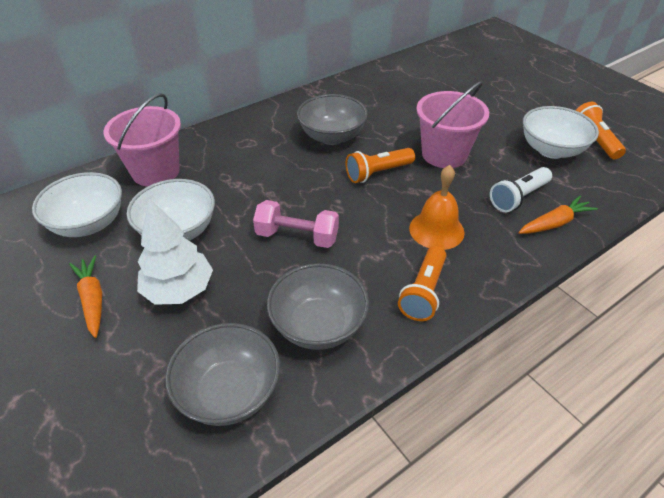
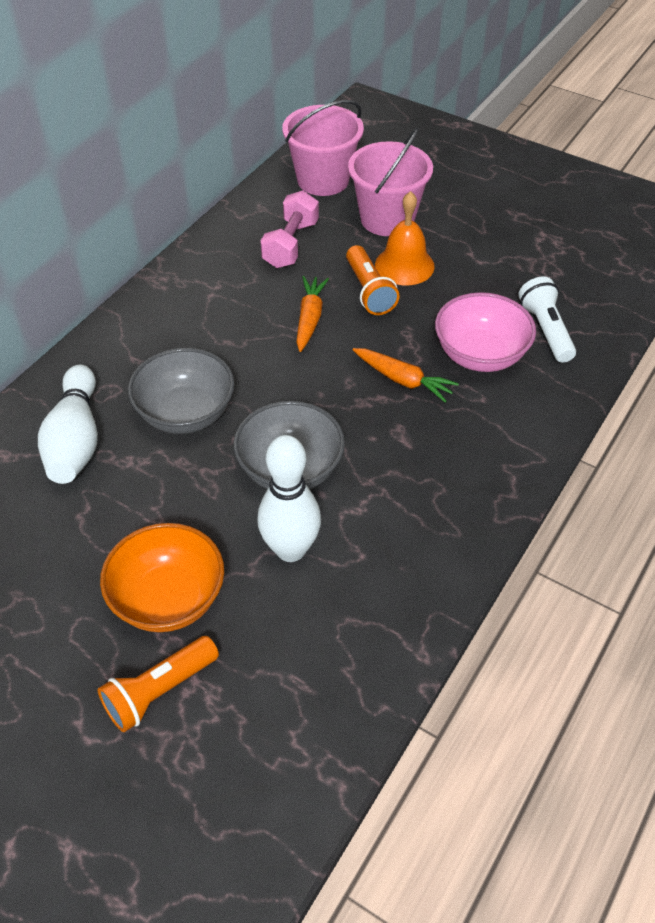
grey bowl: 3 -> 2
orange bowl: 0 -> 1
orange flashlight: 3 -> 2
pink bowl: 0 -> 1
white bowl: 3 -> 0
white bowling pin: 0 -> 2
white tree: 1 -> 0

